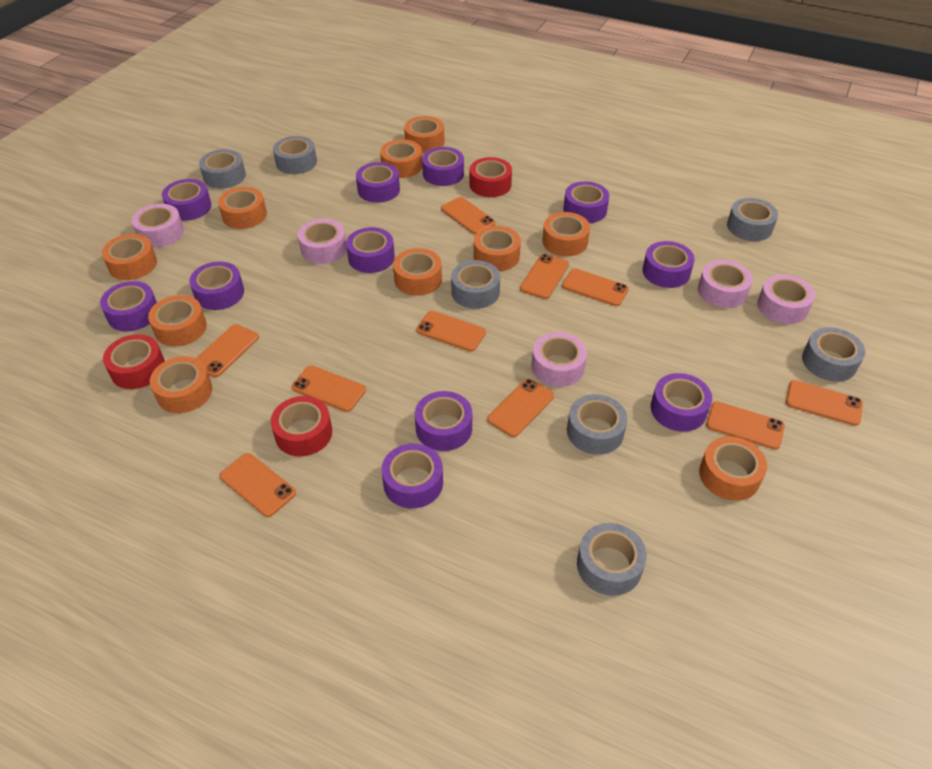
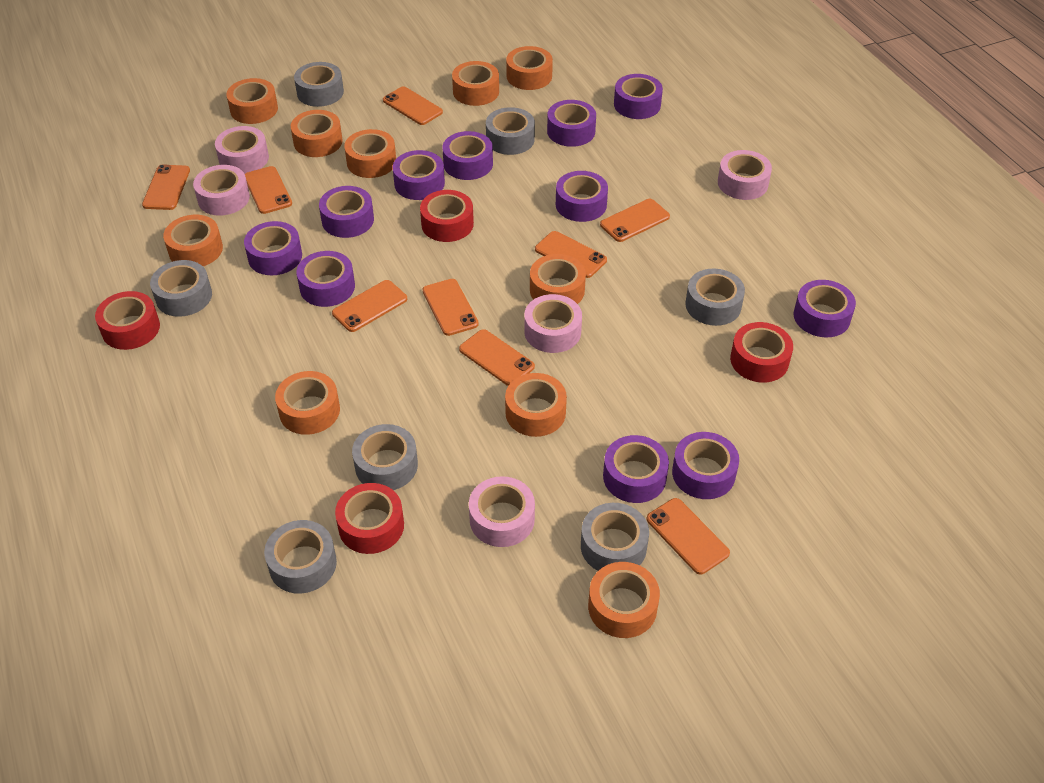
orange phone: 10 -> 9
red tape: 3 -> 4

